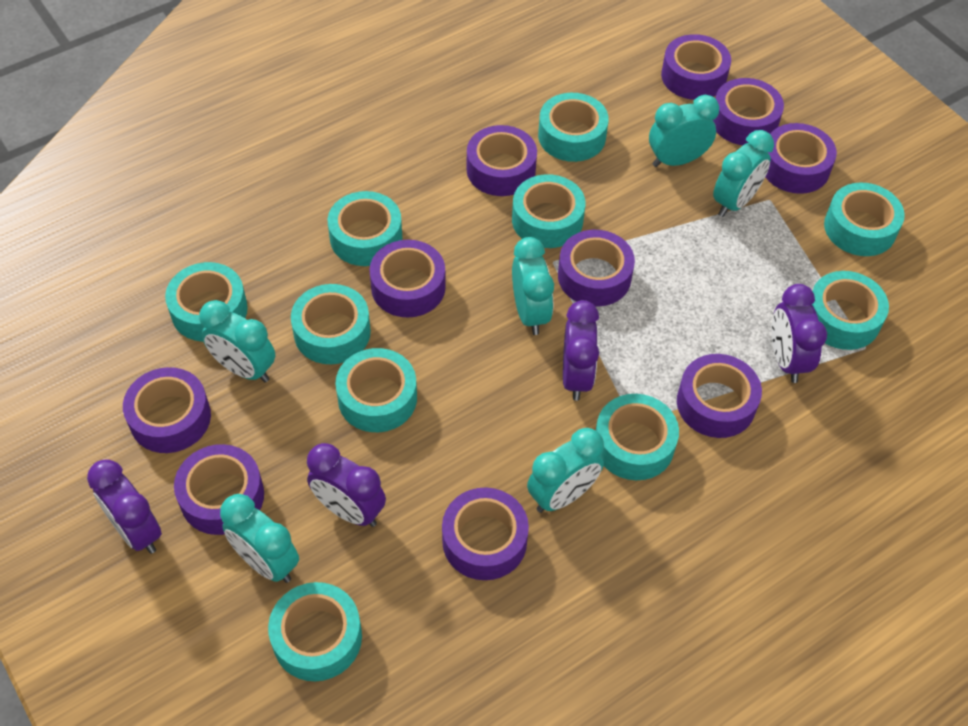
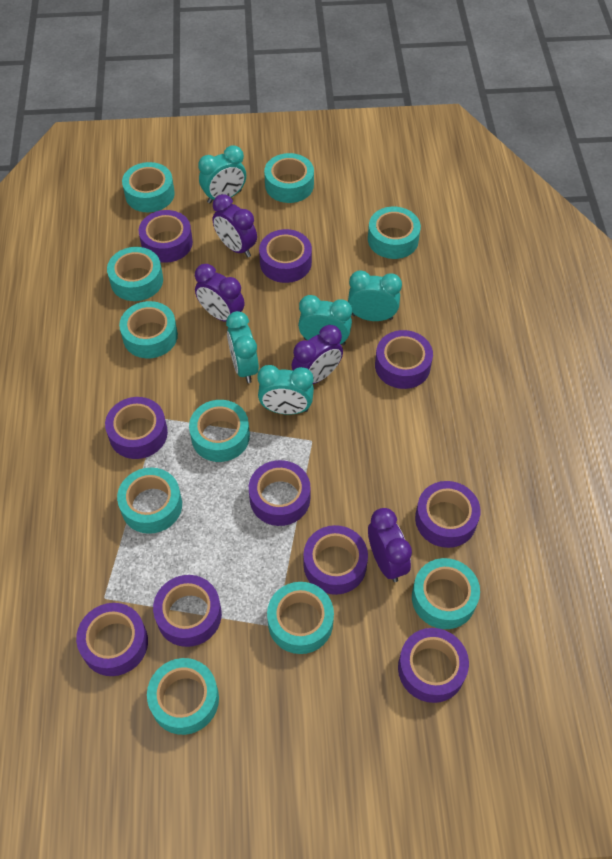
turquoise clock: 6 -> 5

